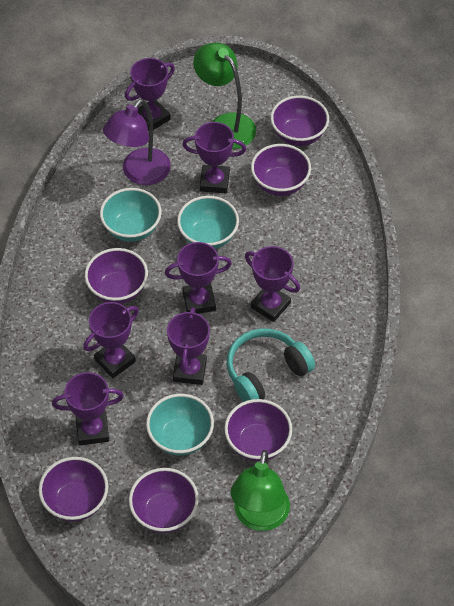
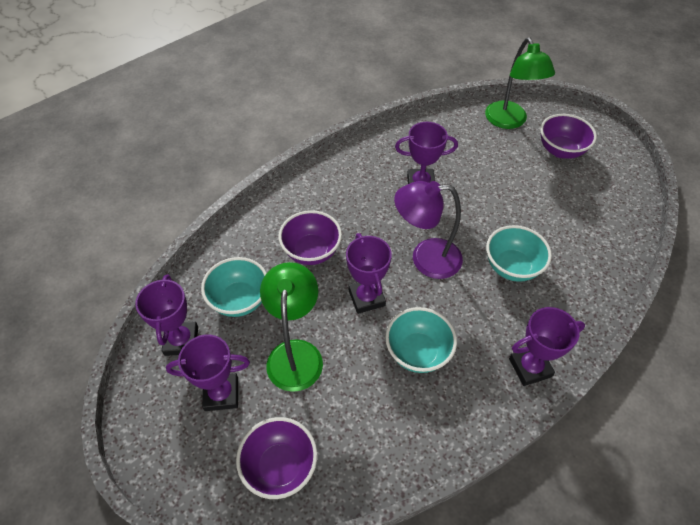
purple bowl: 6 -> 3
purple trophy: 7 -> 5
turquoise headphones: 1 -> 0

